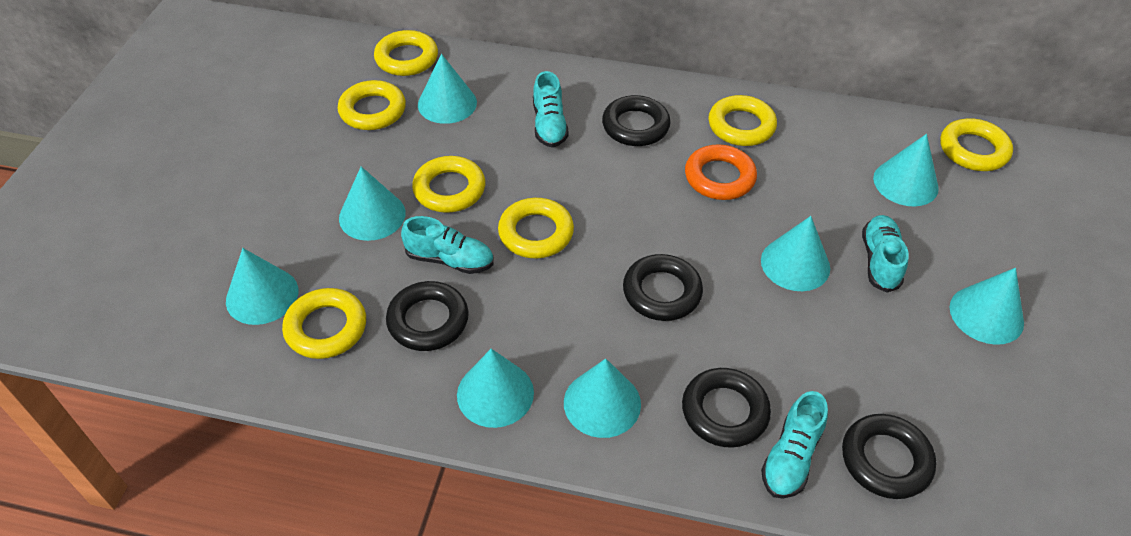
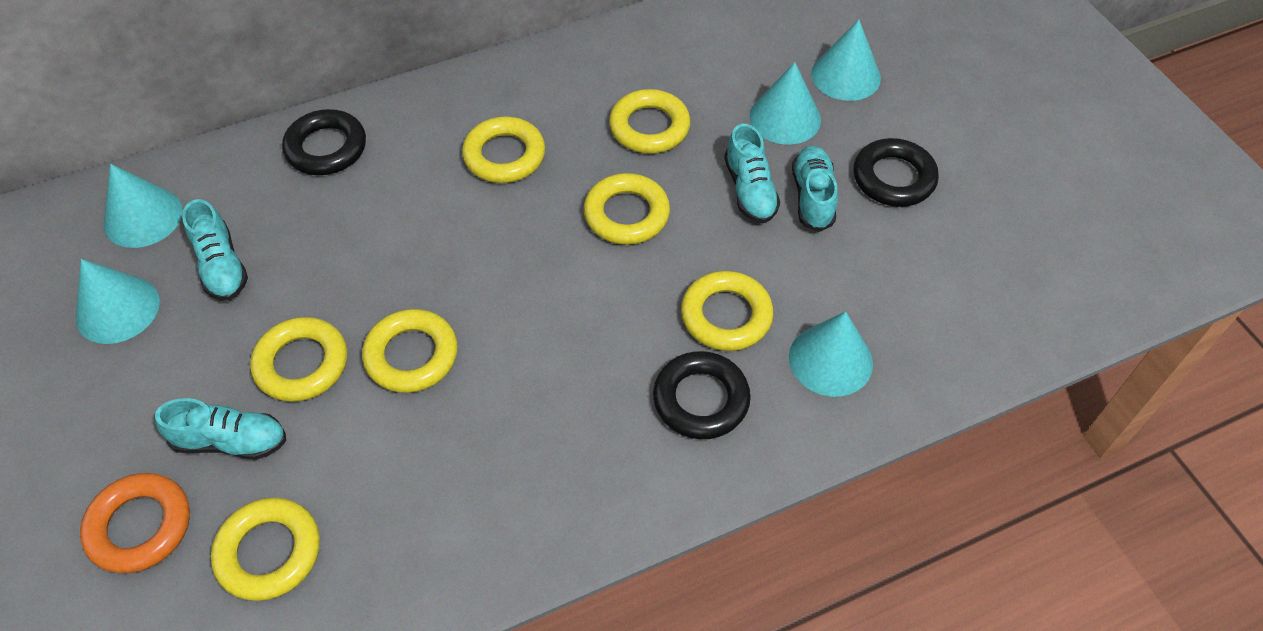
black ring: 5 -> 3
turquoise cone: 8 -> 5

